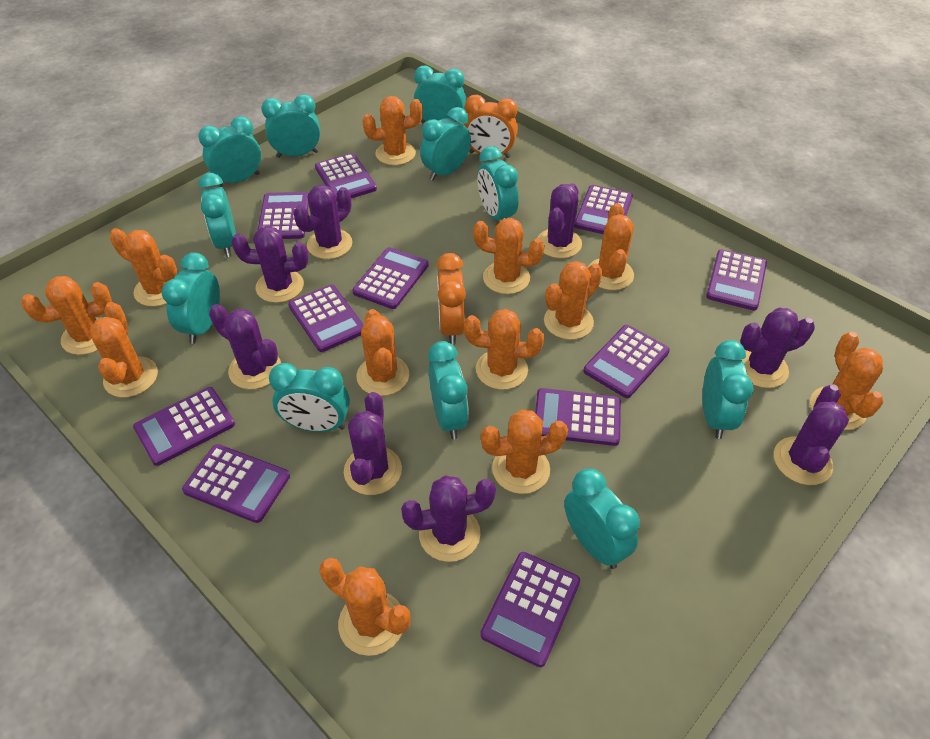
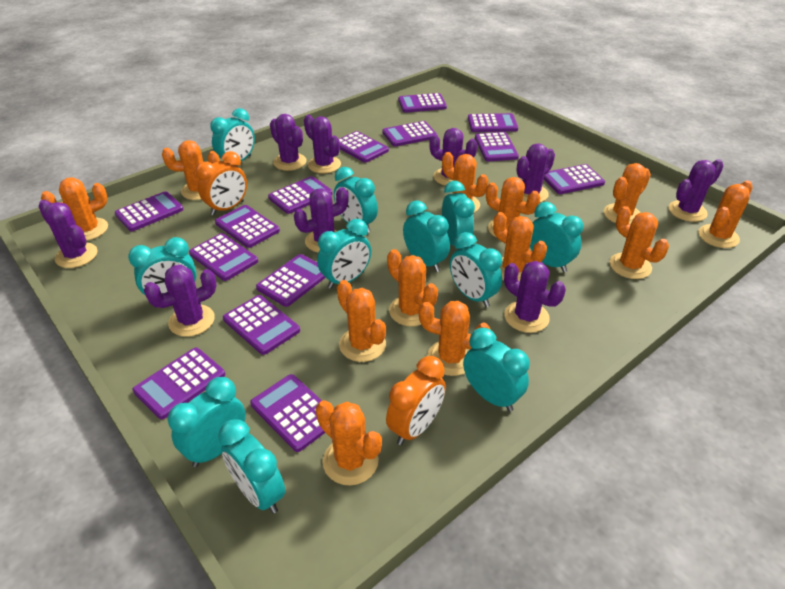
purple cactus: 8 -> 9
purple calculator: 11 -> 14

